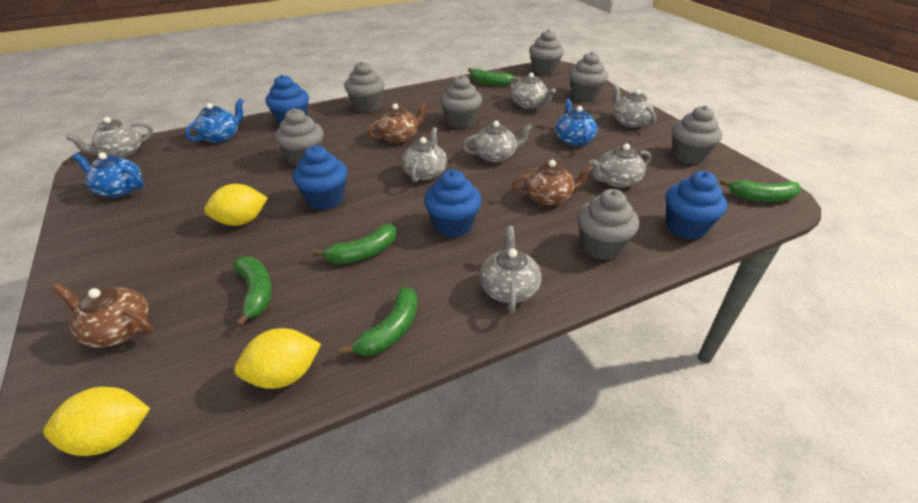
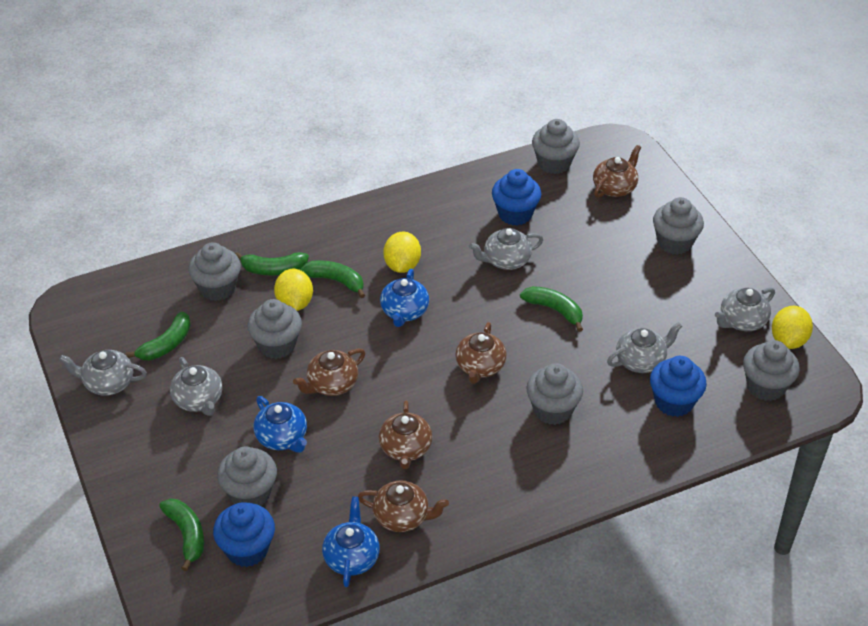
blue cupcake: 4 -> 3
brown teapot: 3 -> 5
grey teapot: 7 -> 5

